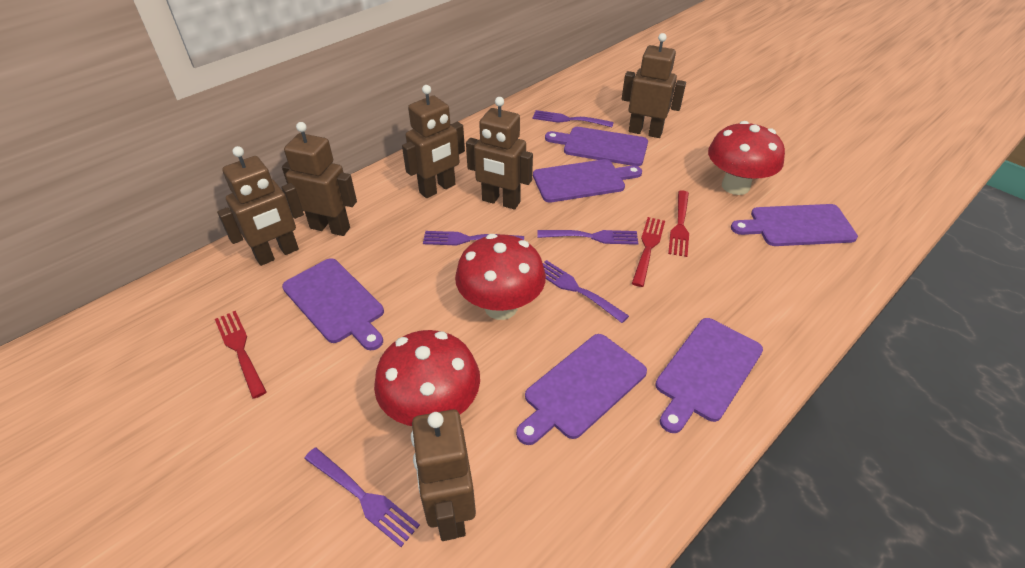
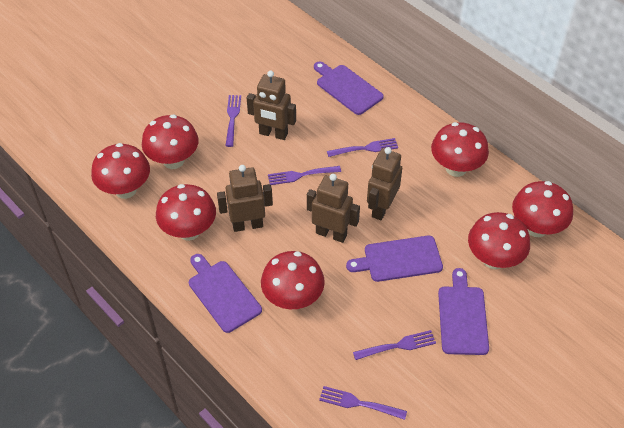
brown robot: 6 -> 4
purple cutting board: 6 -> 4
red fork: 3 -> 0
red mushroom: 3 -> 7

